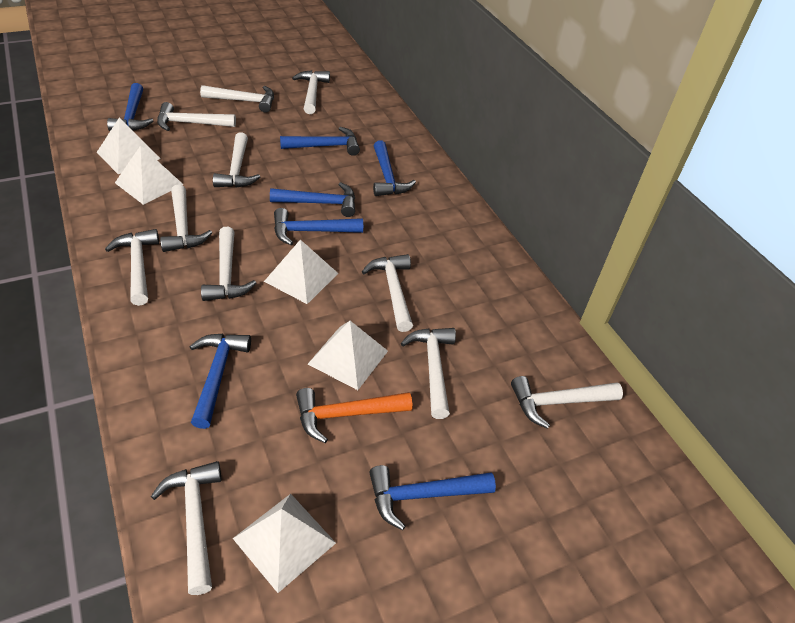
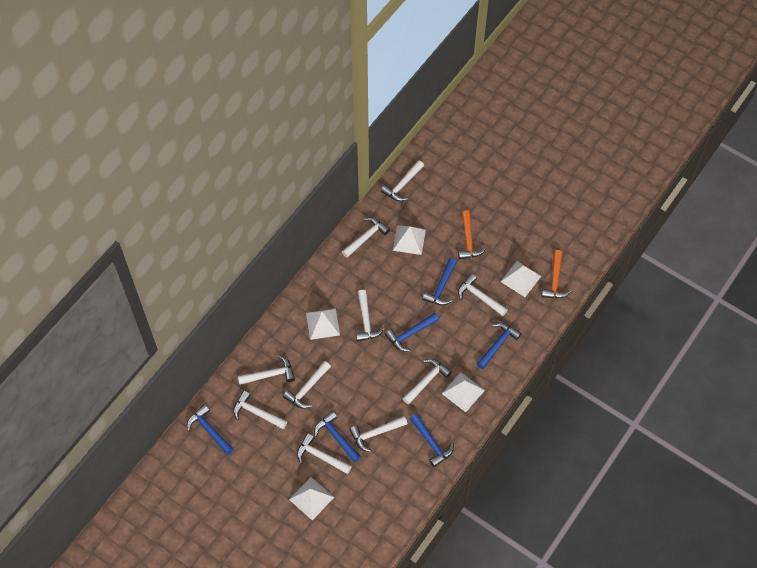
blue hammer: 7 -> 6
orange hammer: 1 -> 2
white hammer: 11 -> 10

